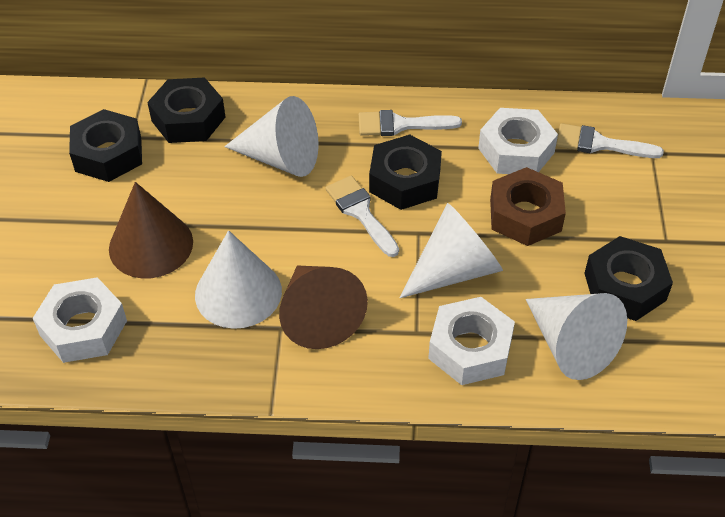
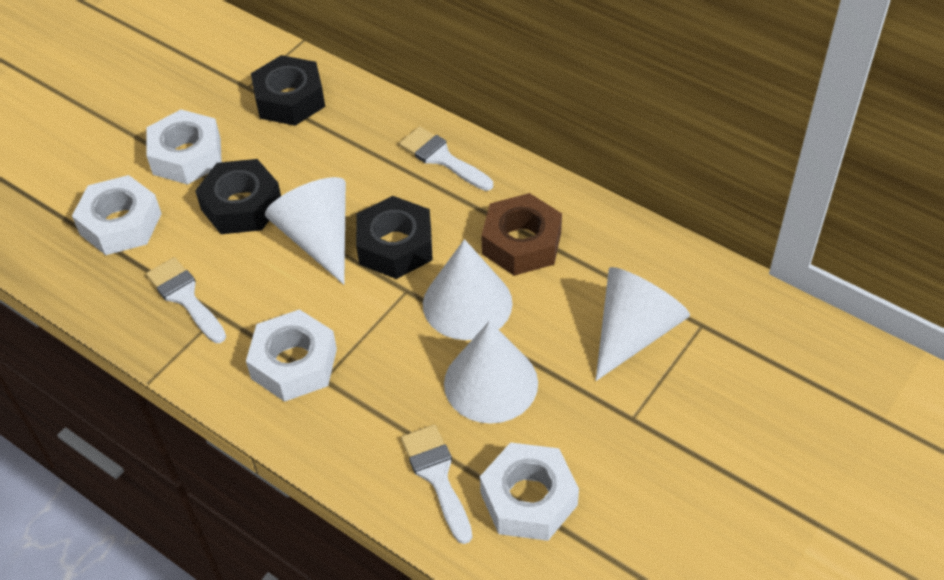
black nut: 4 -> 3
brown cone: 2 -> 0
white nut: 3 -> 4

